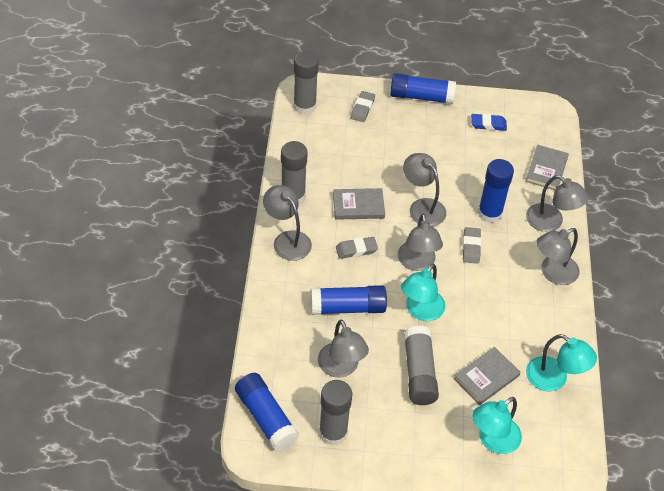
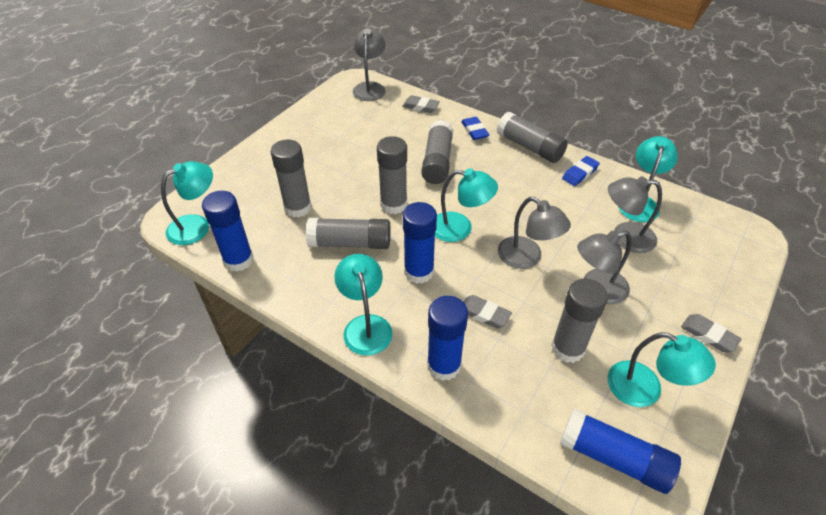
blue eraser: 1 -> 2
grey book: 3 -> 0
grey glue stick: 4 -> 6
grey lamp: 6 -> 4
turquoise lamp: 3 -> 5

